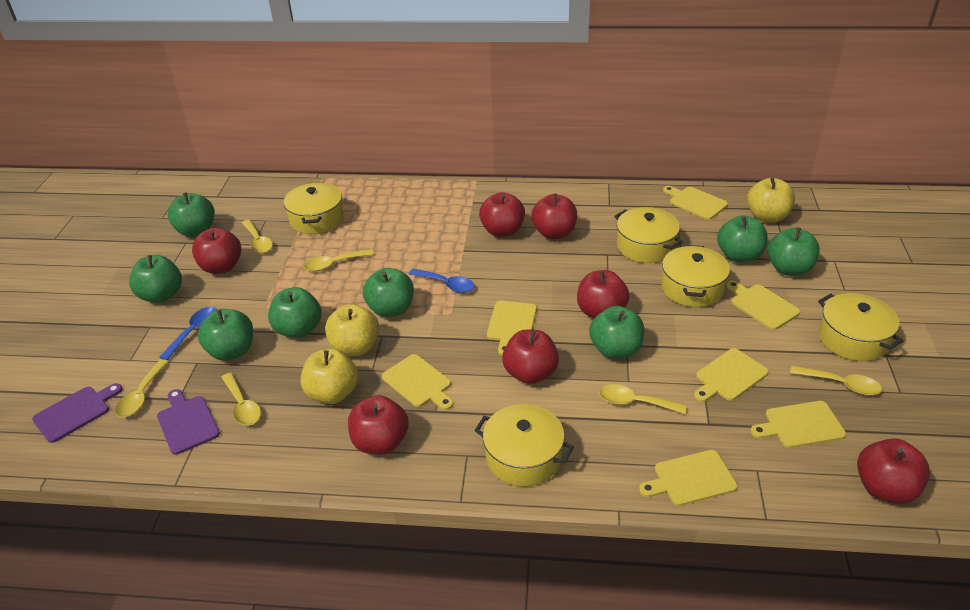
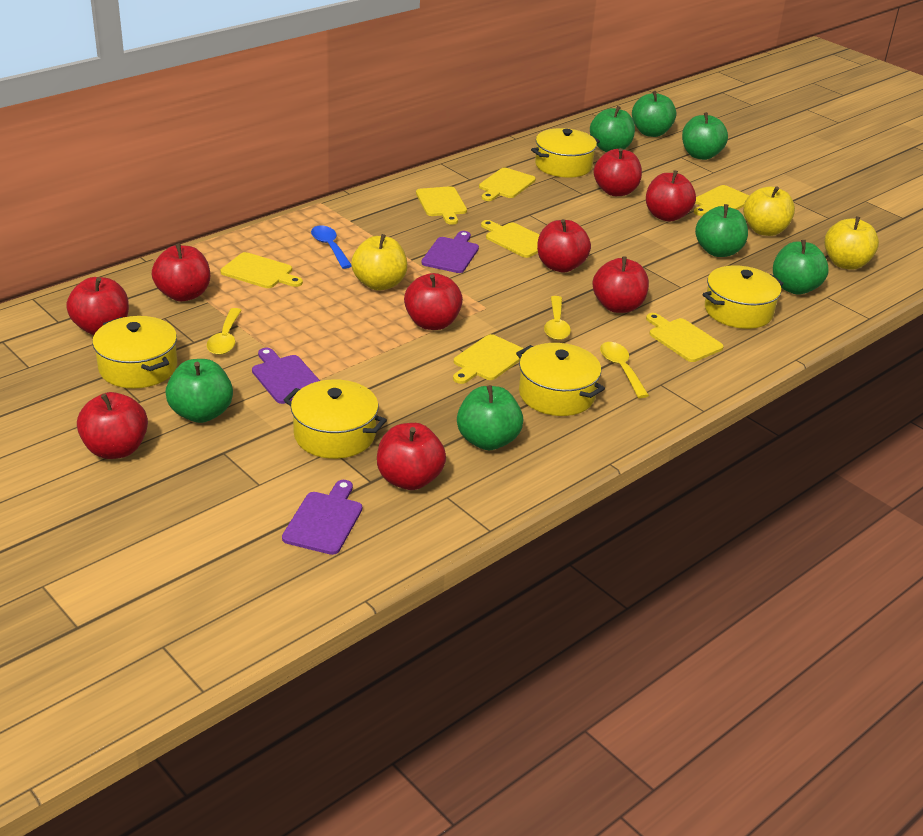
blue spoon: 2 -> 1
green apple: 8 -> 7
purple cutting board: 2 -> 3
red apple: 7 -> 9
yellow spoon: 6 -> 3

